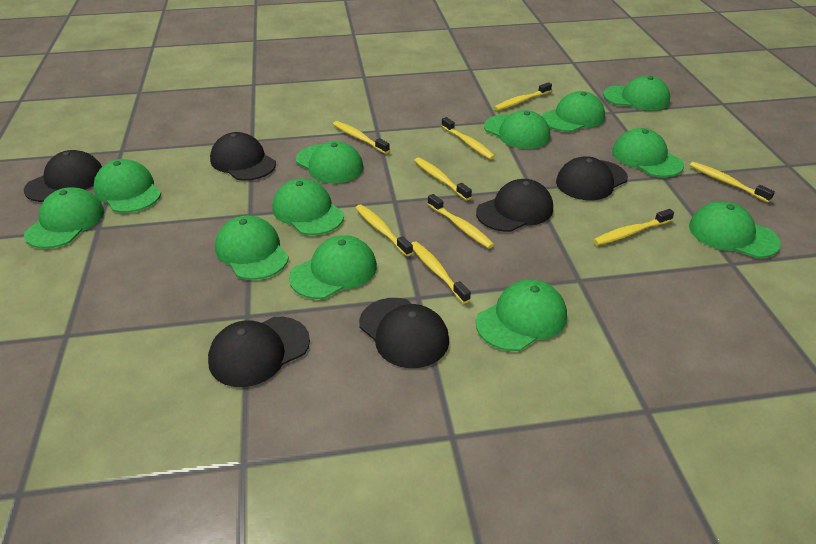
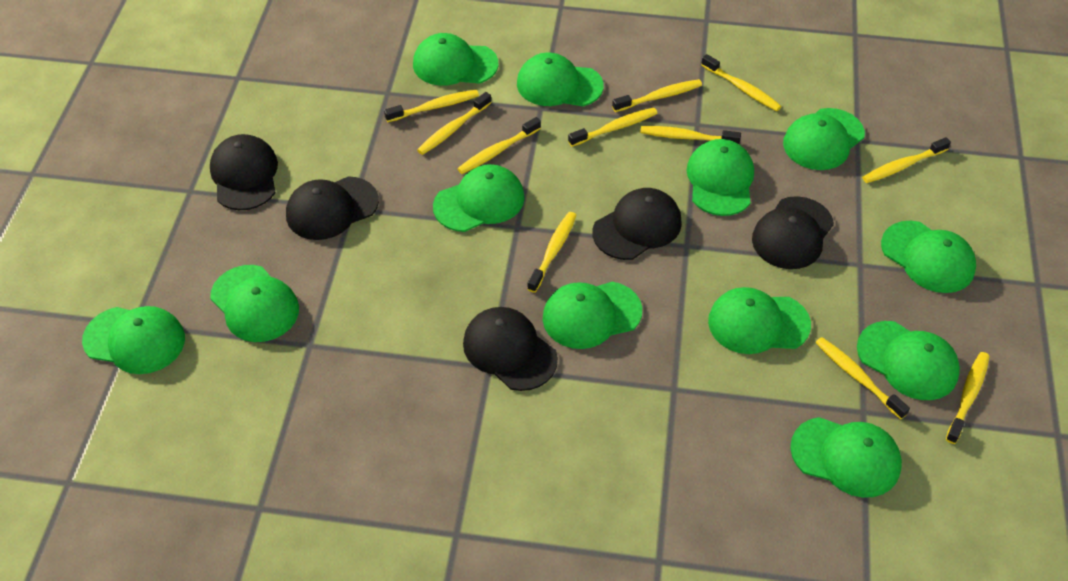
black cap: 6 -> 5
yellow toothbrush: 9 -> 11

